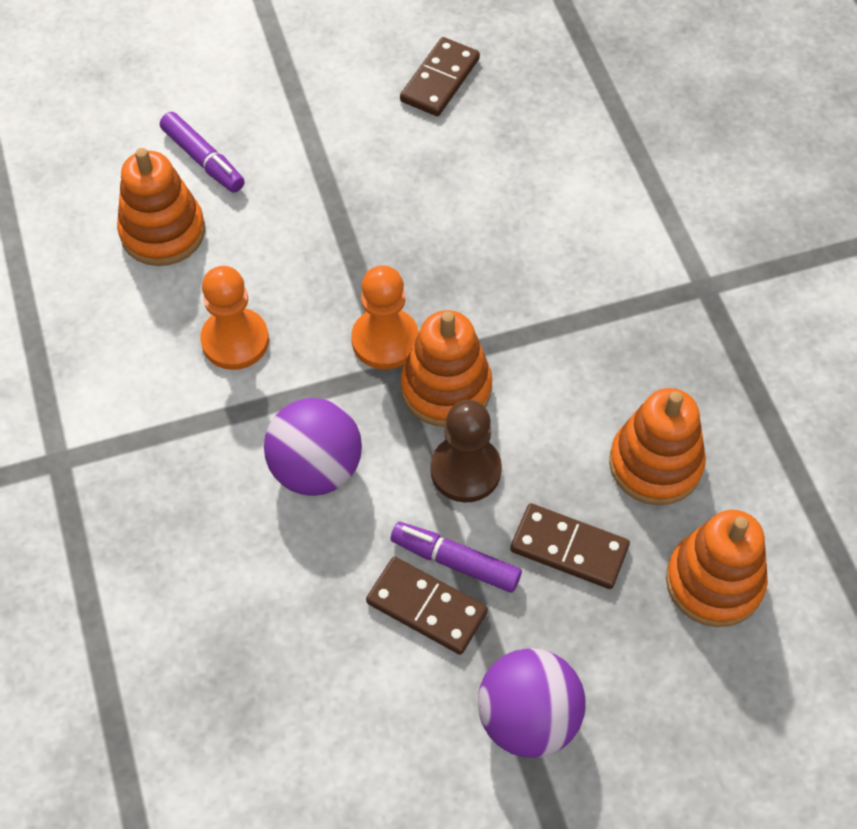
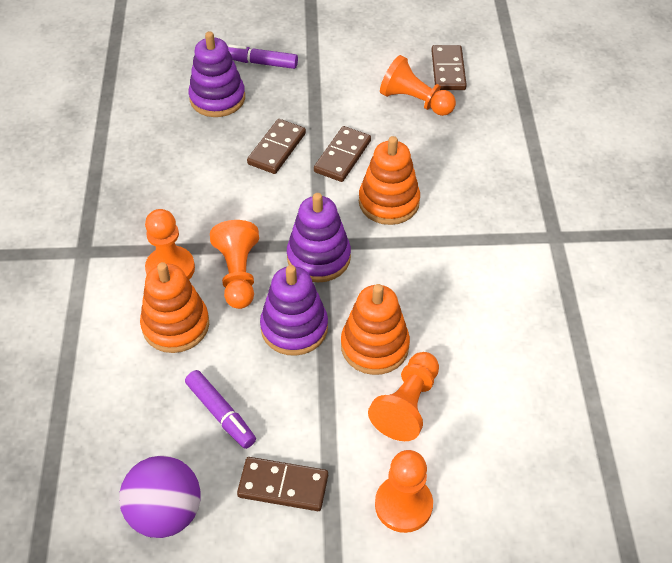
brown domino: 3 -> 4
brown pawn: 1 -> 0
orange pawn: 2 -> 5
orange stacking toy: 4 -> 3
purple ball: 2 -> 1
purple stacking toy: 0 -> 3

